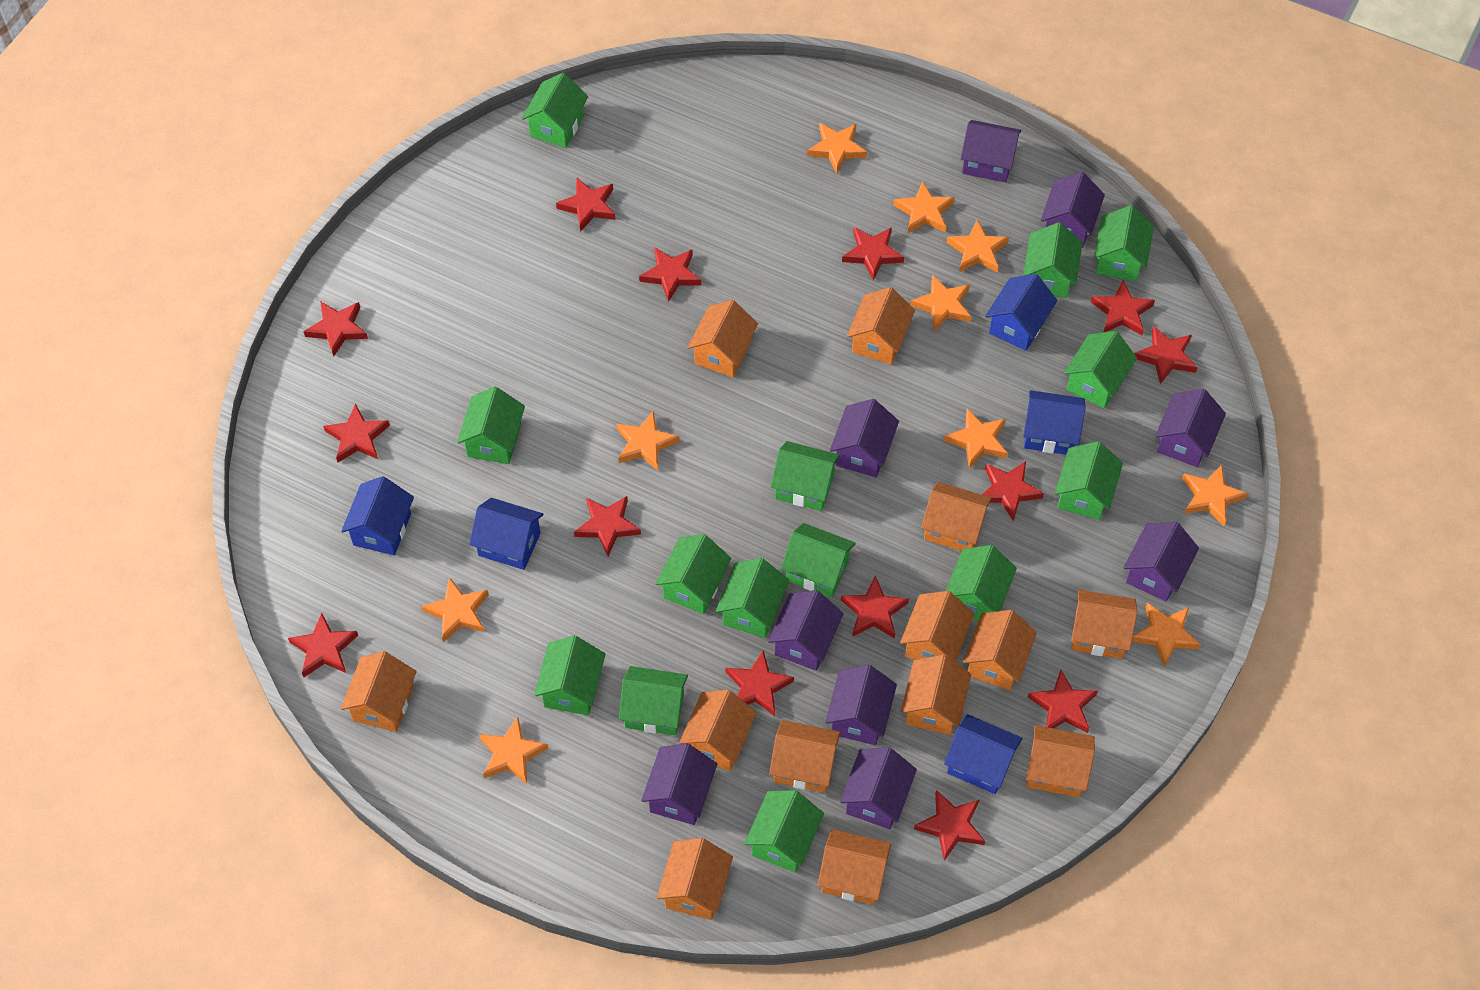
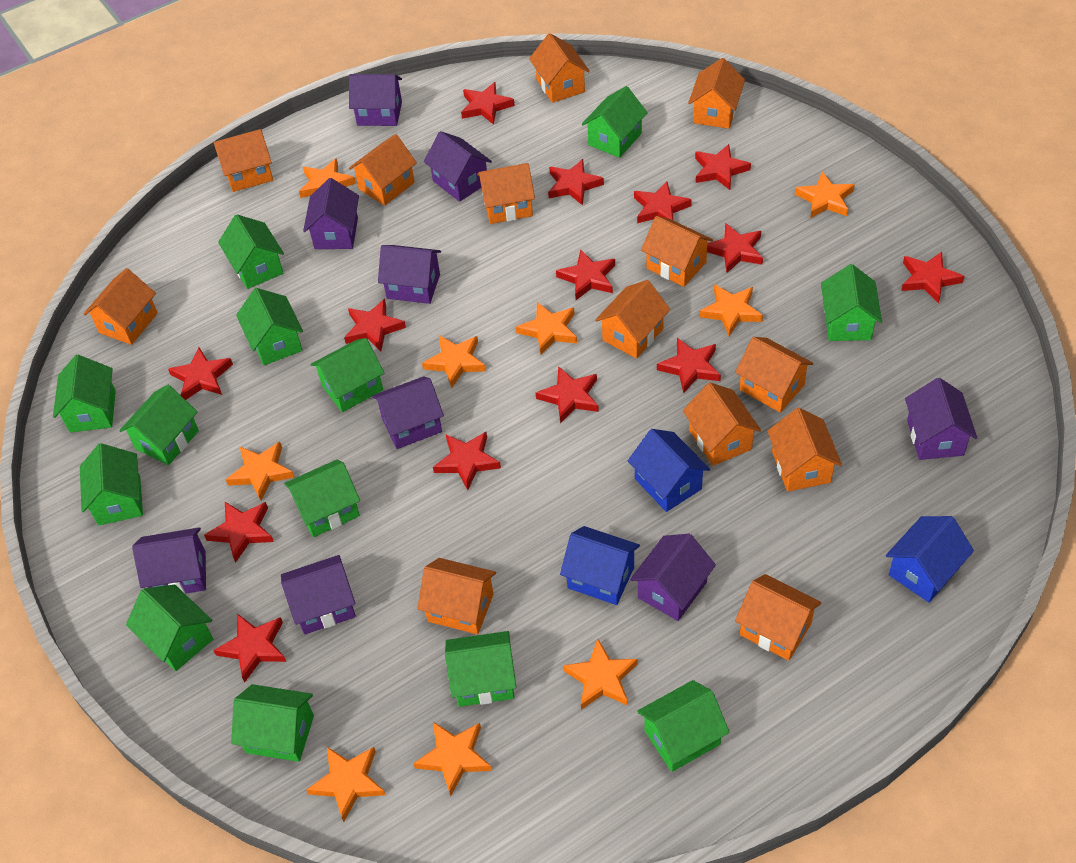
blue house: 5 -> 3
green house: 14 -> 13
orange star: 10 -> 9

